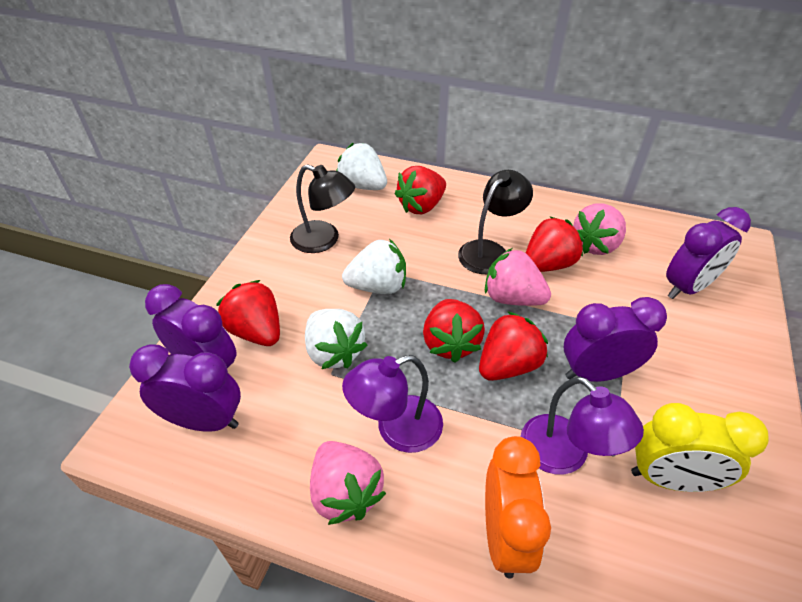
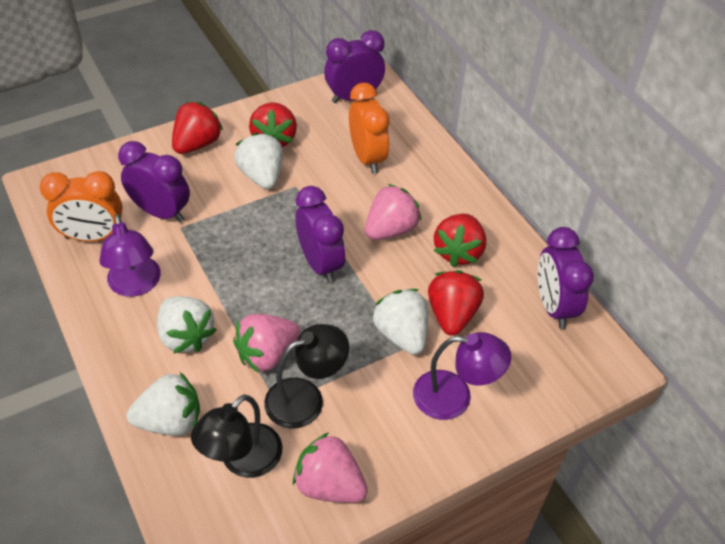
orange clock: 1 -> 2
red strawberry: 5 -> 4
white strawberry: 3 -> 4
yellow clock: 1 -> 0

